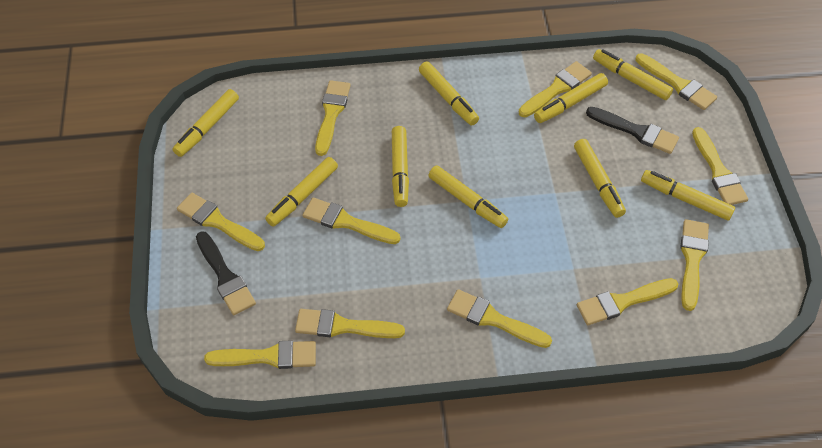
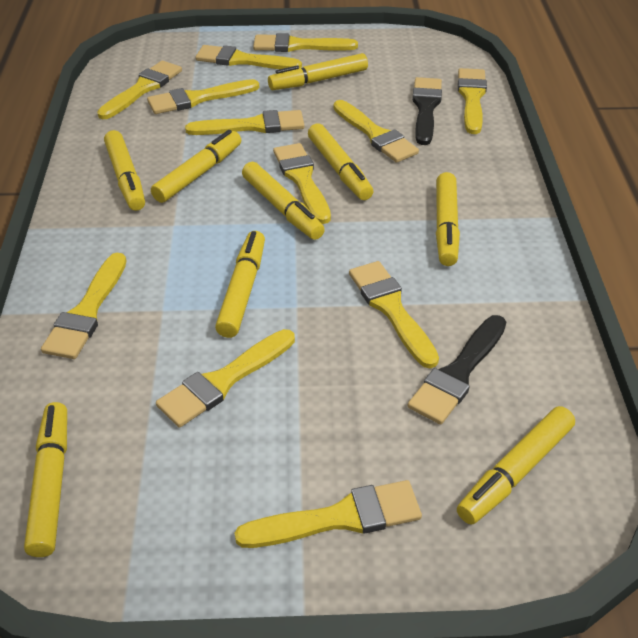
yellow brush: 11 -> 12

